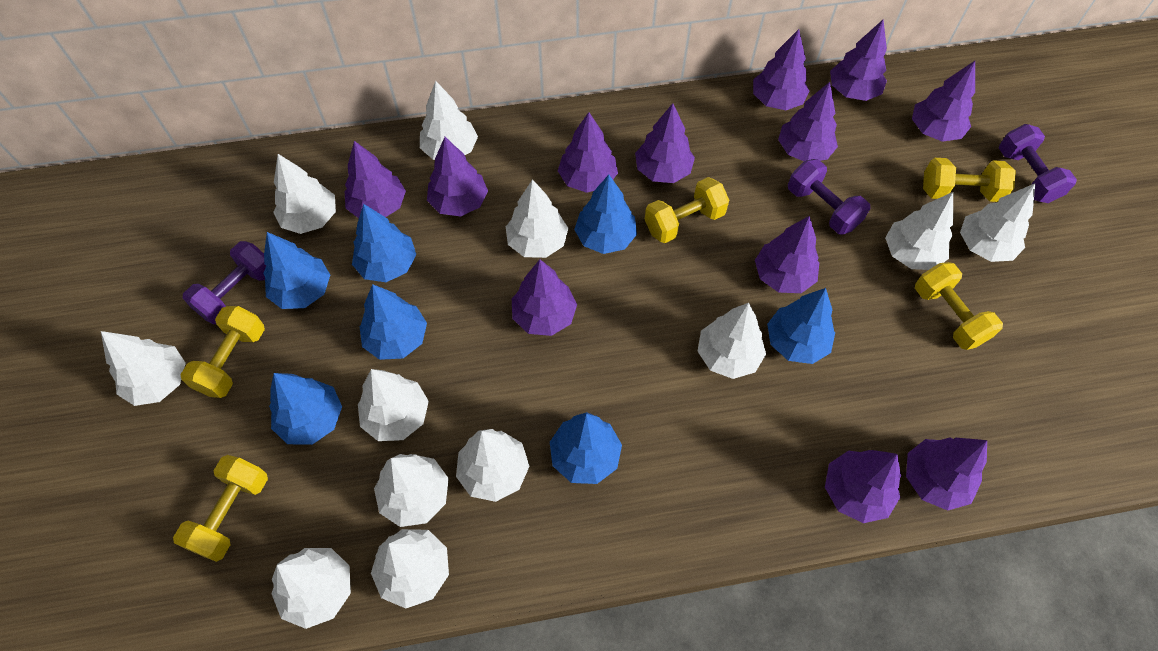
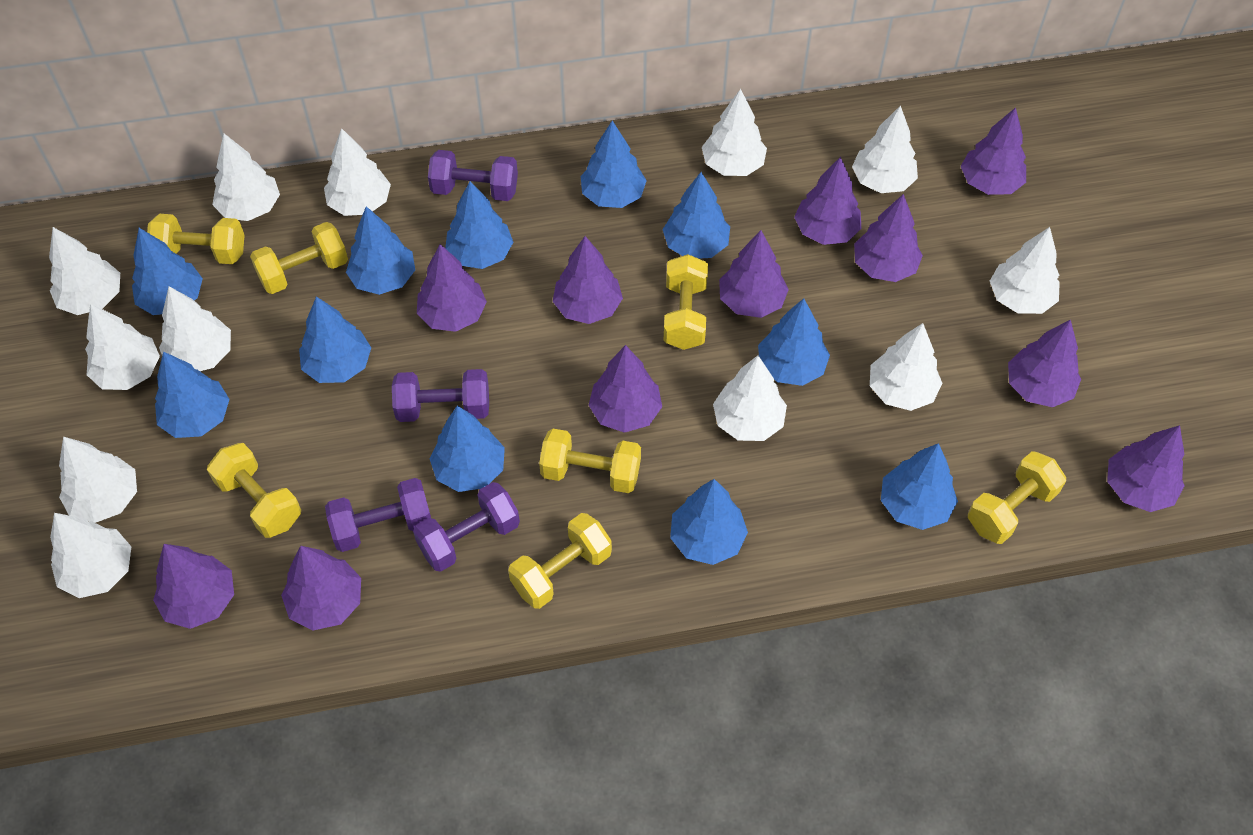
blue tree: 7 -> 11
purple dumbbell: 3 -> 4
purple tree: 12 -> 11
yellow dumbbell: 5 -> 7

